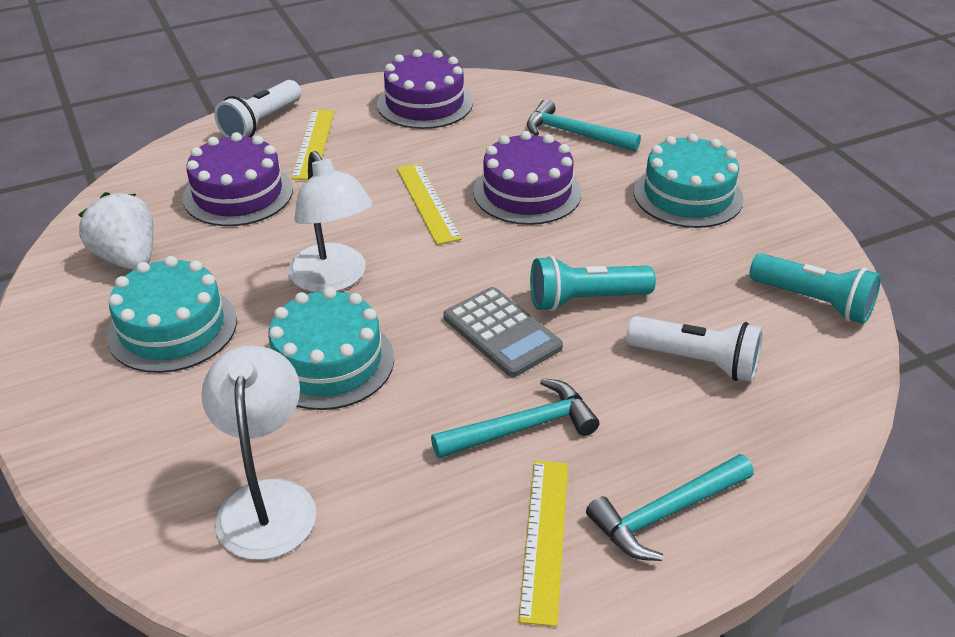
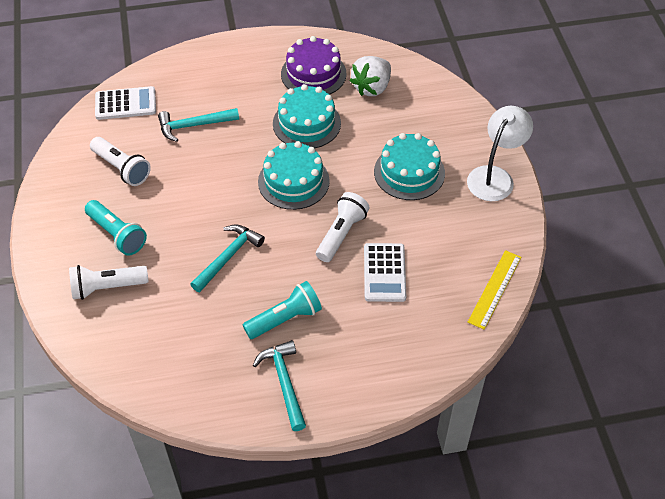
grey calculator: 1 -> 0
purple cake: 3 -> 1
white calculator: 0 -> 2
white flashlight: 2 -> 3
white lamp: 2 -> 1
yellow ruler: 3 -> 1

